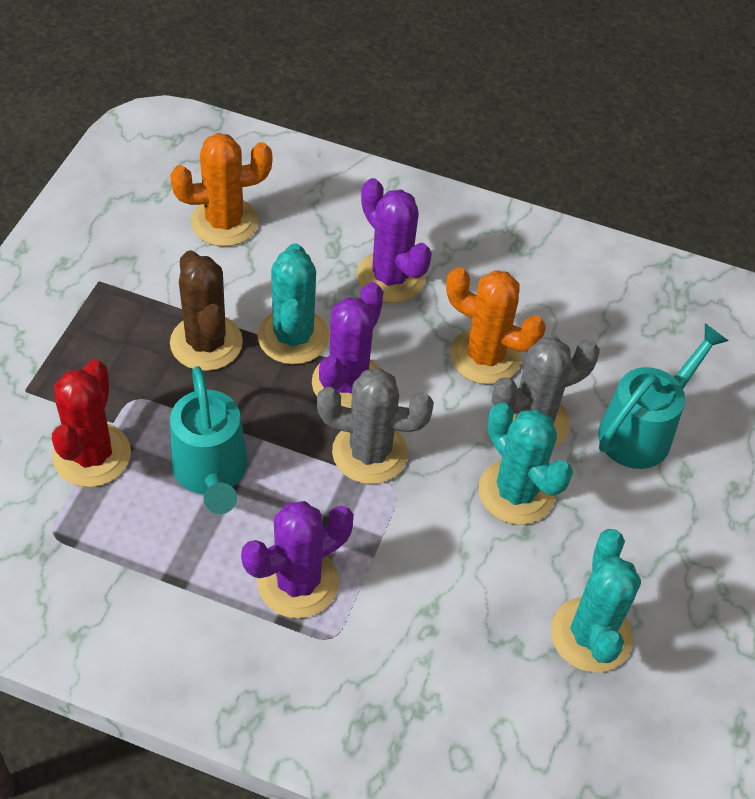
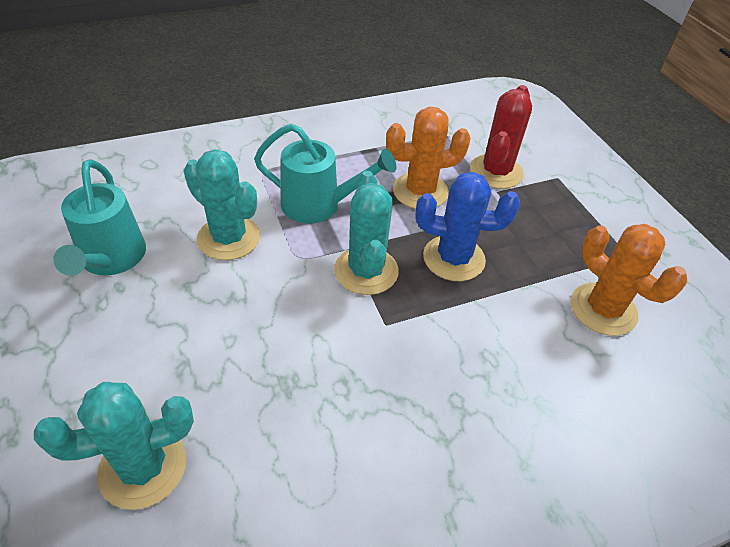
blue cactus: 0 -> 1
brown cactus: 1 -> 0
grey cactus: 2 -> 0
purple cactus: 3 -> 0

